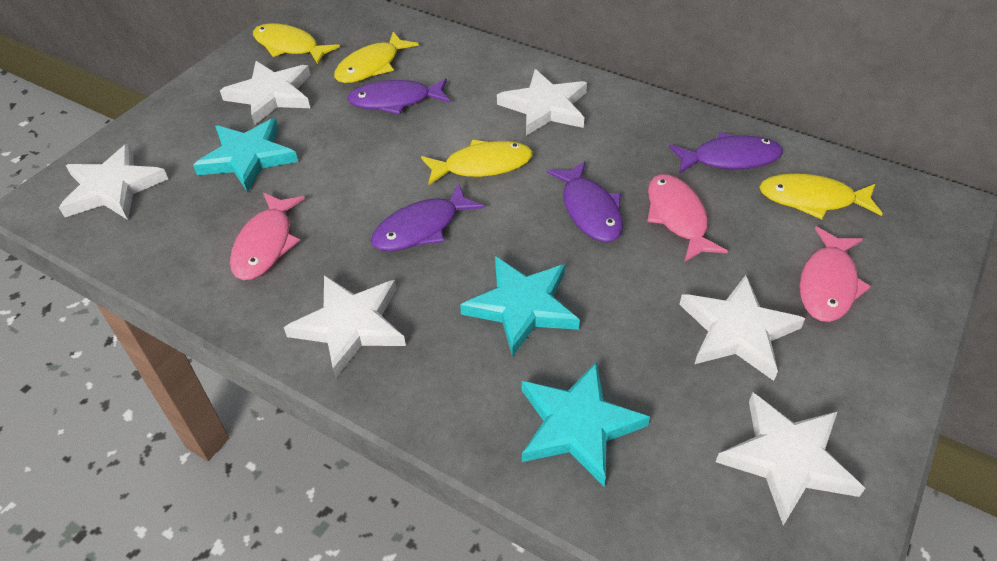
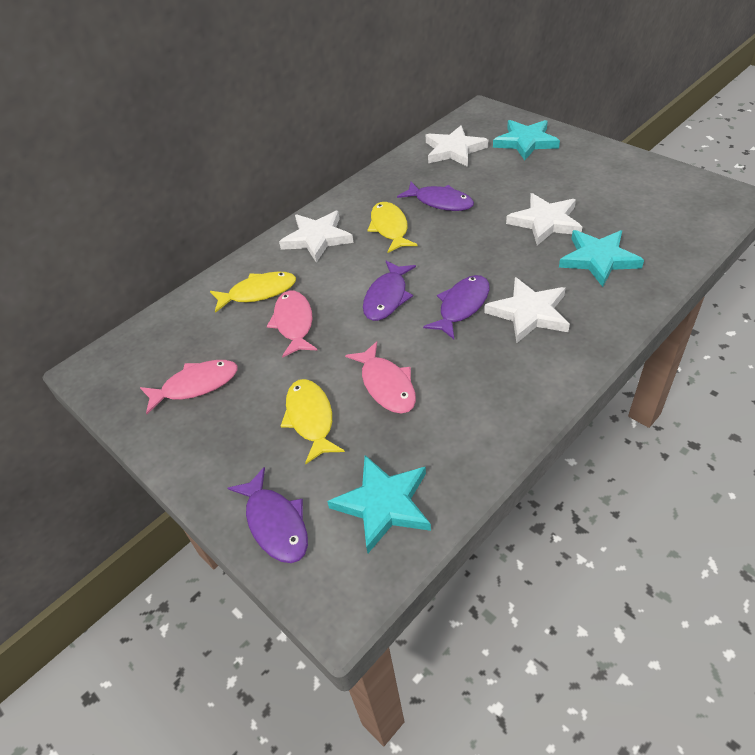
white star: 6 -> 4
yellow fish: 4 -> 3

